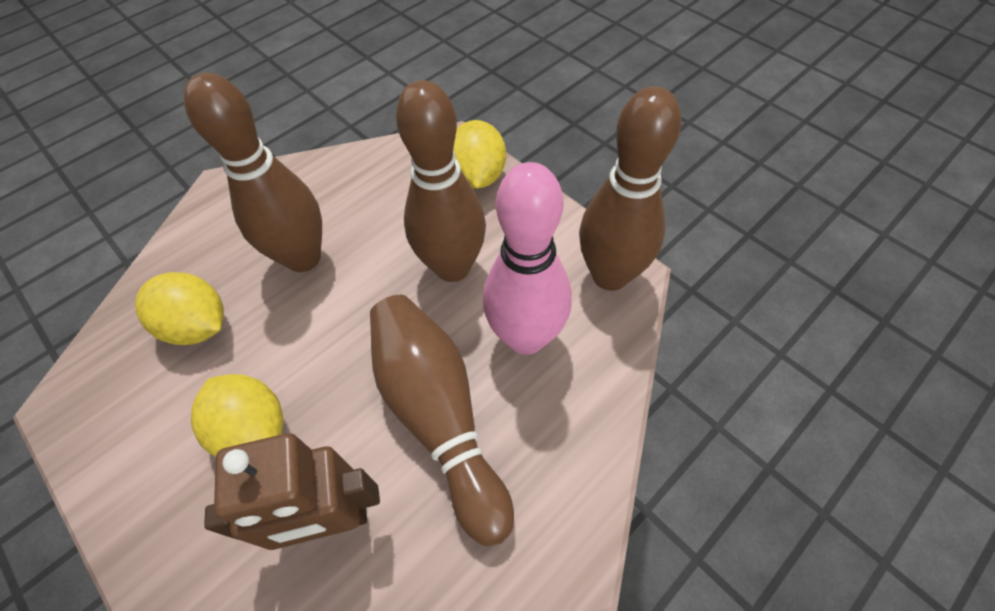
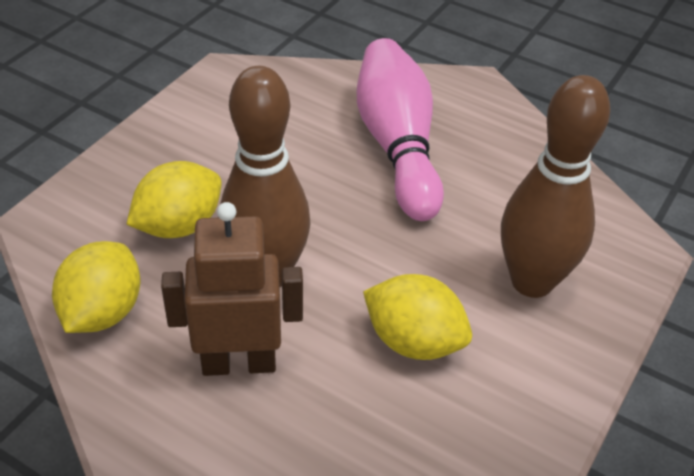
brown bowling pin: 4 -> 2

